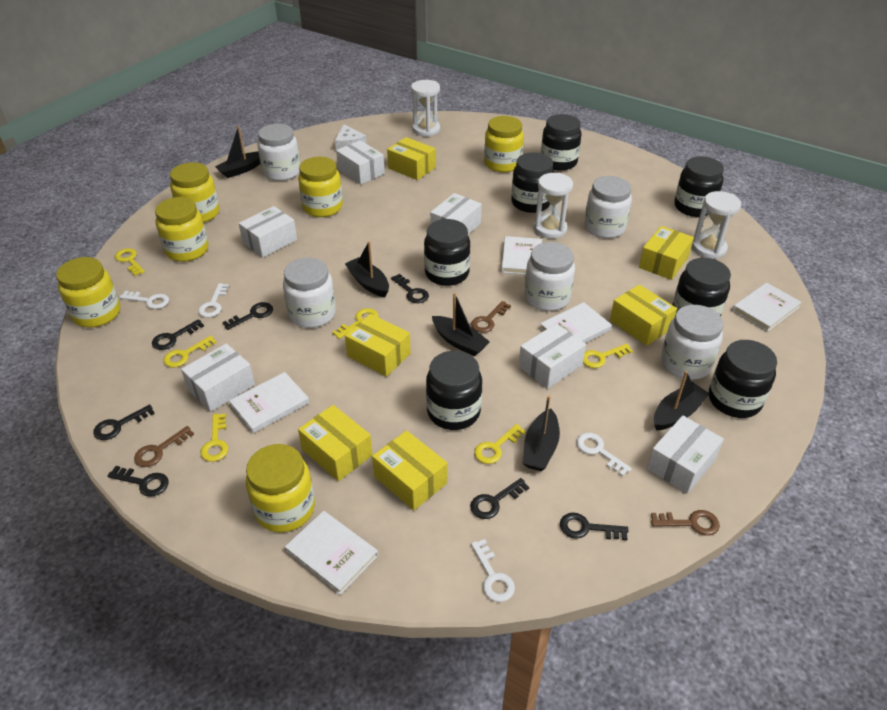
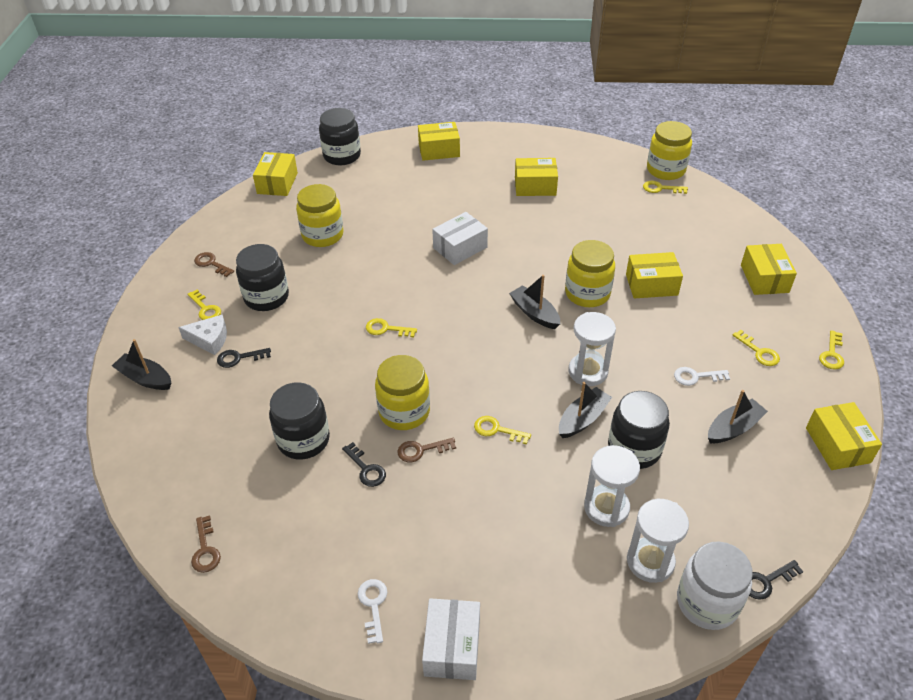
black boat: 5 -> 4
black jar: 7 -> 4
black key: 7 -> 3
white book: 5 -> 0
white box: 6 -> 2
white jar: 5 -> 1
white key: 4 -> 2
yellow jar: 6 -> 4

